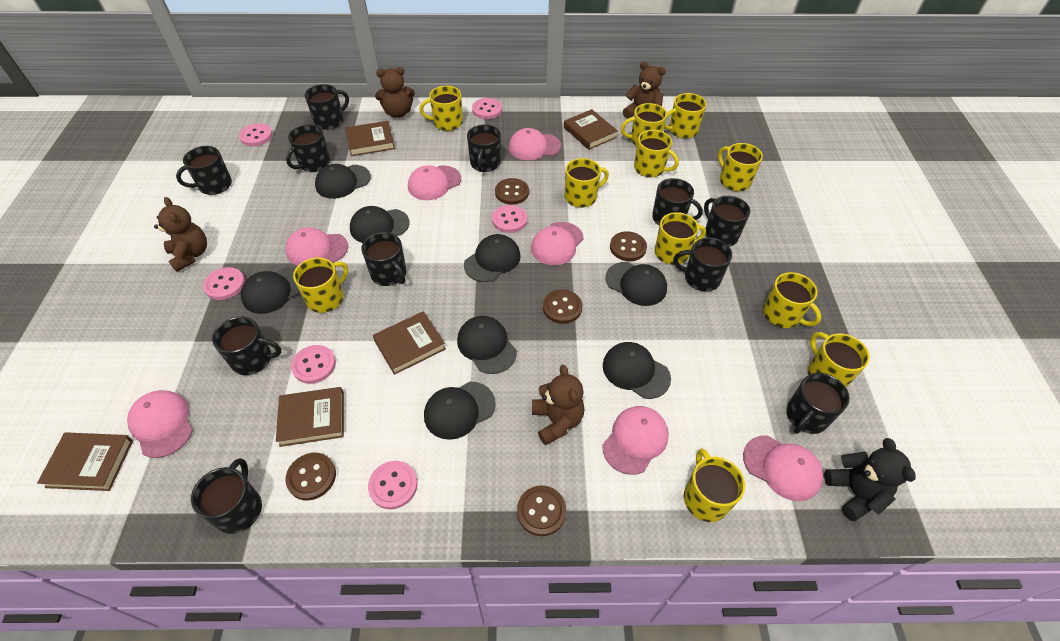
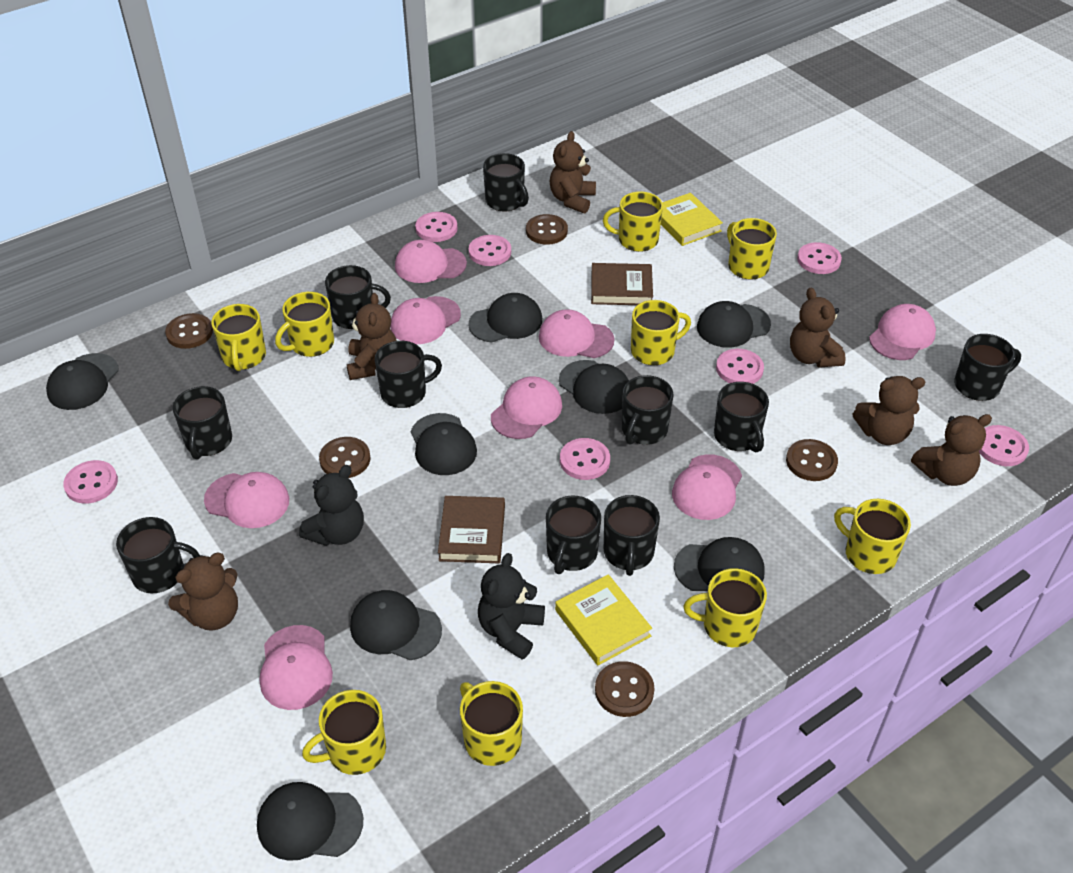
black mug: 11 -> 10
black teddy bear: 1 -> 2
brown book: 5 -> 2
brown teddy bear: 4 -> 6
pink button: 6 -> 7
pink cap: 7 -> 8
yellow book: 0 -> 2
yellow mug: 11 -> 9

